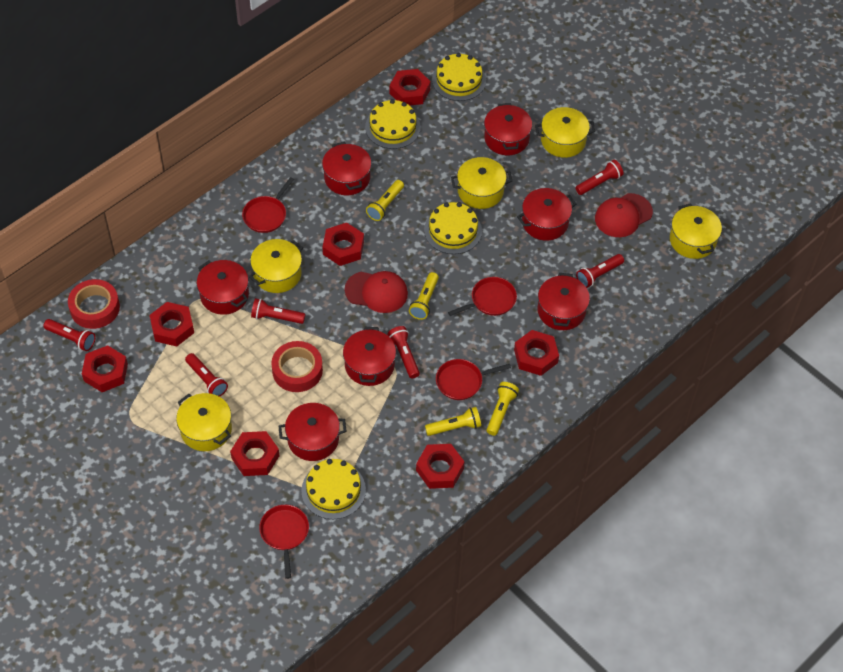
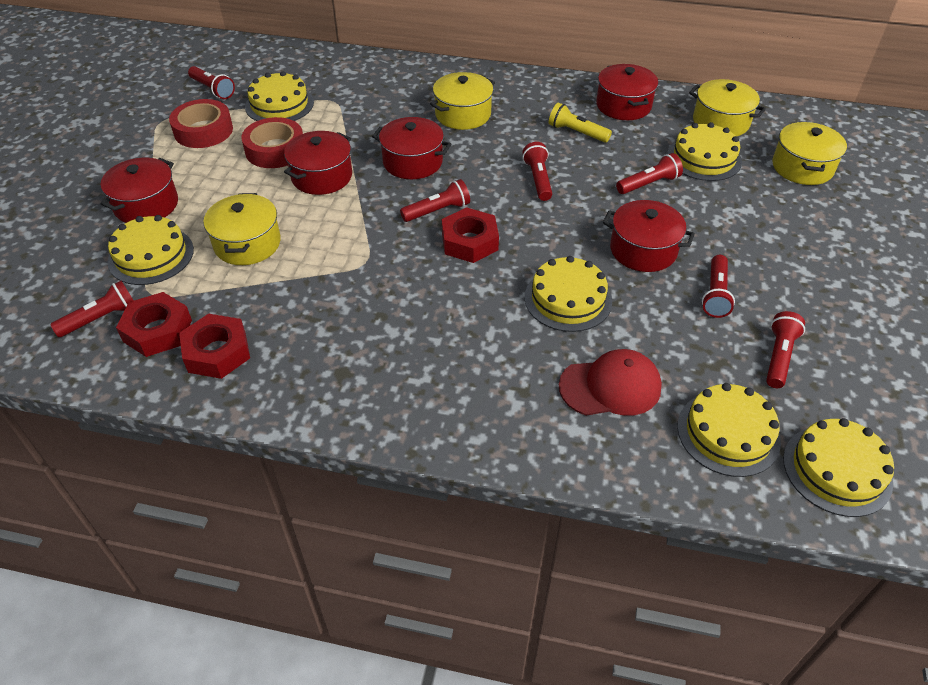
red cap: 2 -> 1
red flashlight: 6 -> 7
red nut: 7 -> 3
red pan: 4 -> 0
red pot: 7 -> 5
yellow cake: 4 -> 6
yellow flashlight: 4 -> 1
yellow pot: 5 -> 4

